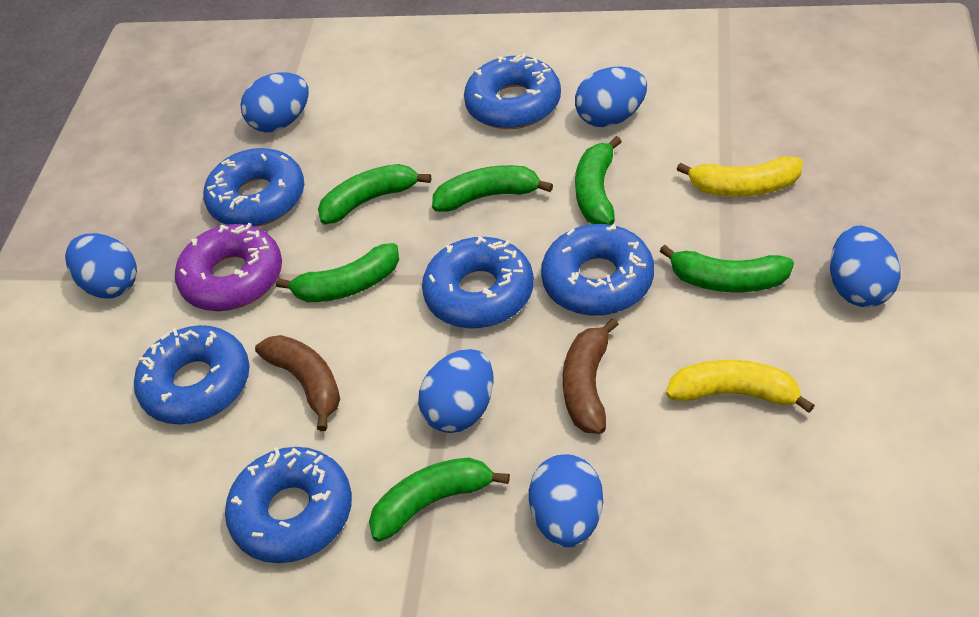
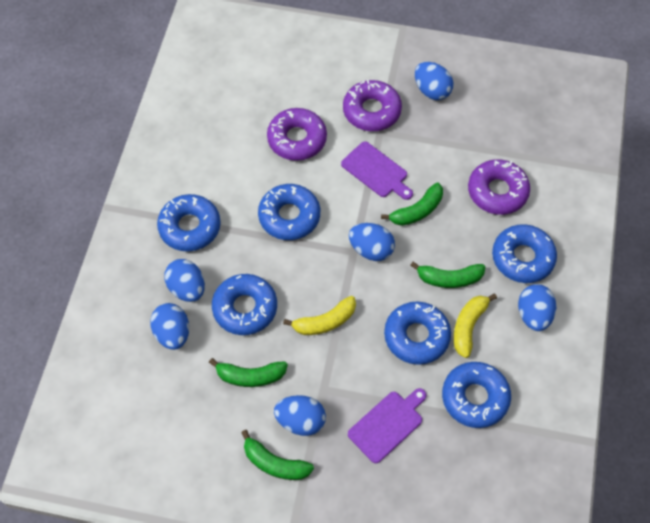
brown banana: 2 -> 0
green banana: 6 -> 4
purple cutting board: 0 -> 2
purple donut: 1 -> 3

